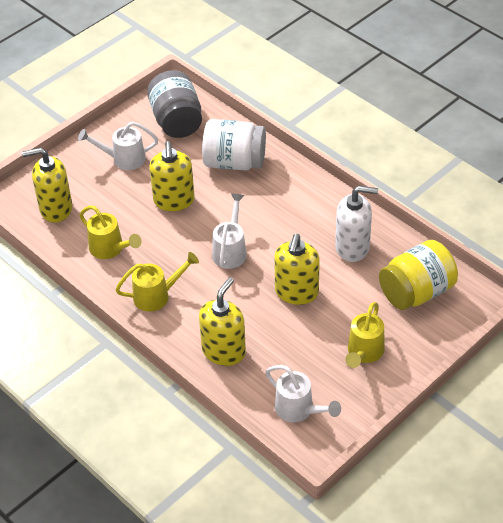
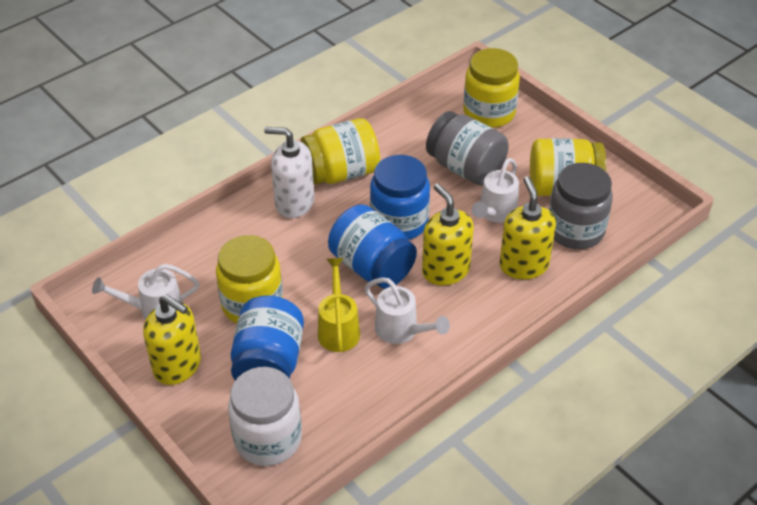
blue jar: 0 -> 3
grey jar: 1 -> 2
yellow jar: 1 -> 4
yellow soap dispenser: 4 -> 3
yellow watering can: 3 -> 1

